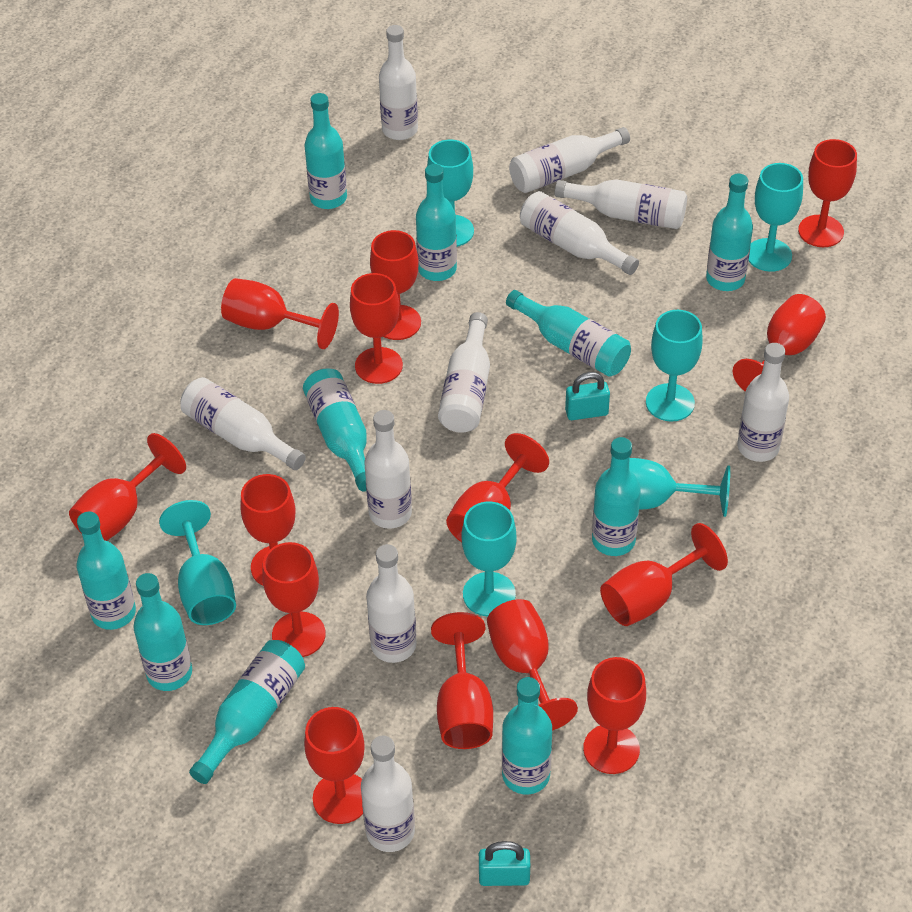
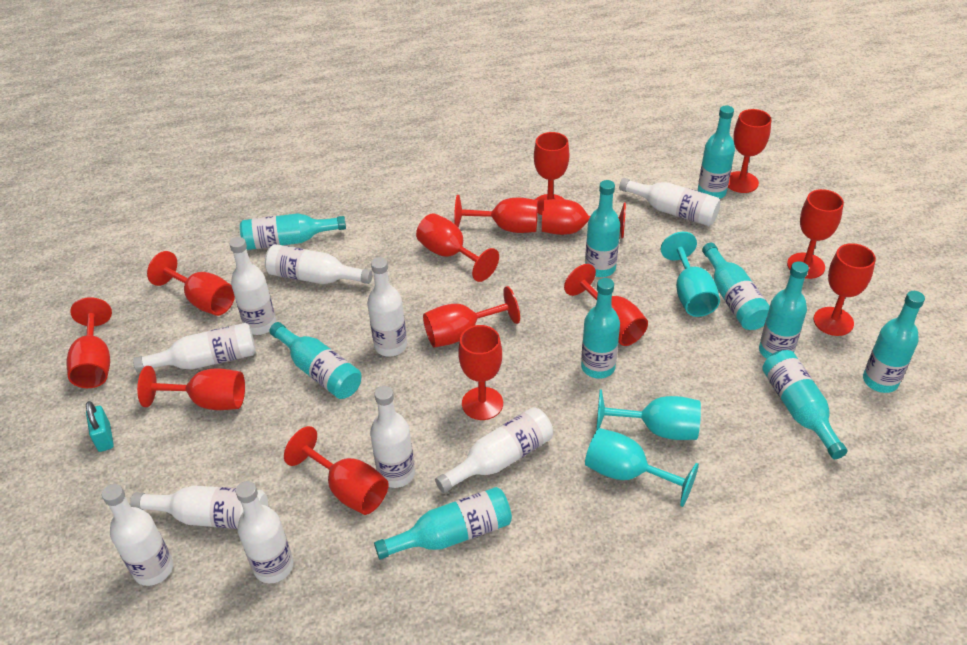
turquoise goblet: 6 -> 3
turquoise padlock: 2 -> 1

